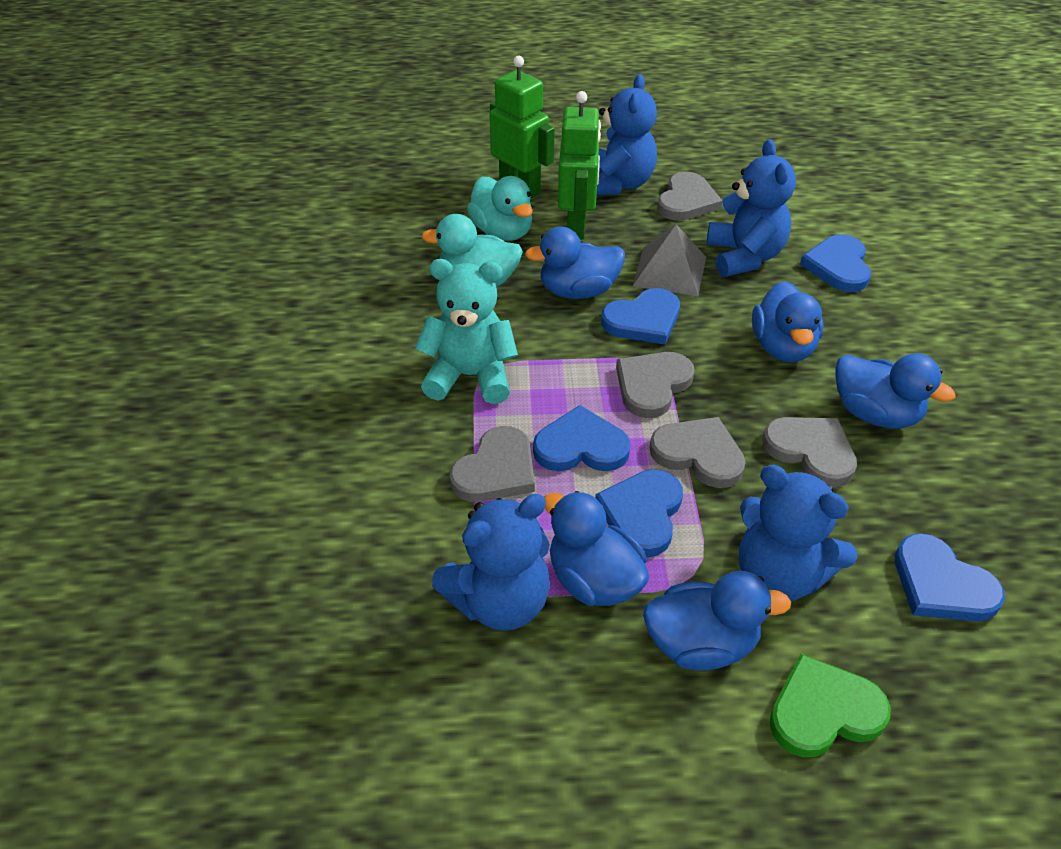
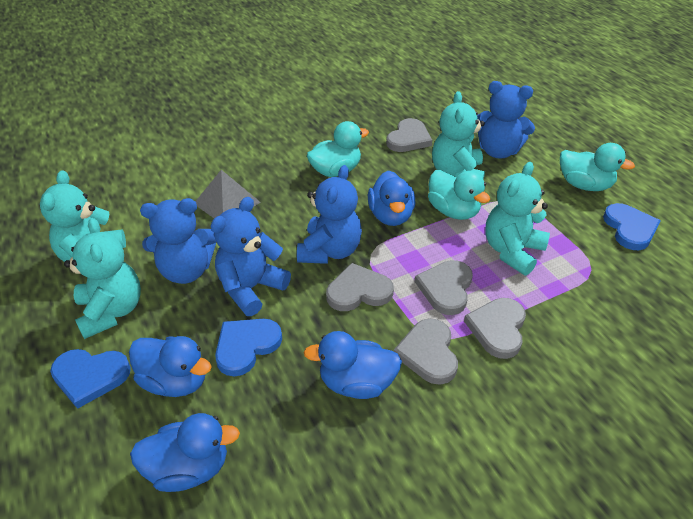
blue duck: 5 -> 4
blue heart: 5 -> 3
green heart: 1 -> 0
green robot: 2 -> 0
turquoise duck: 2 -> 3
turquoise teddy bear: 1 -> 4

